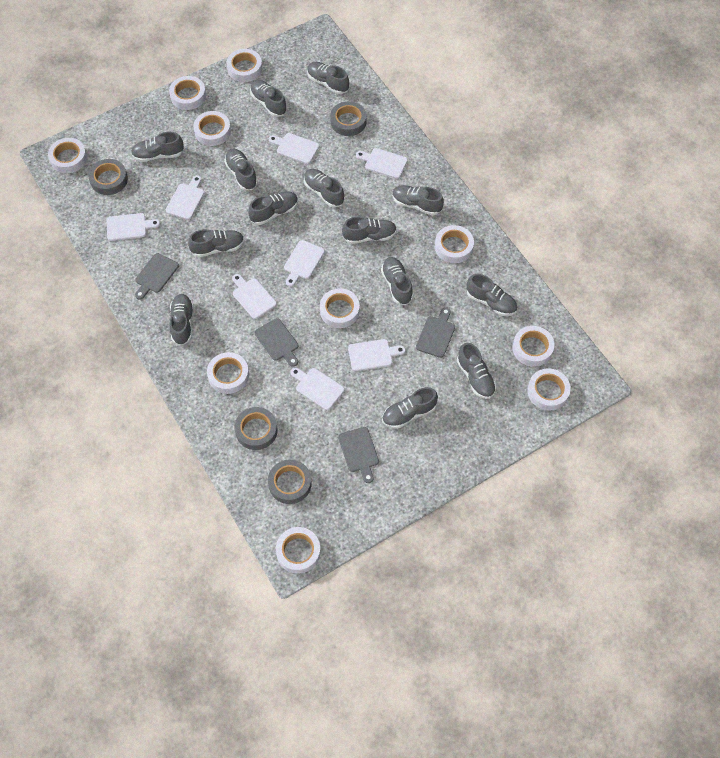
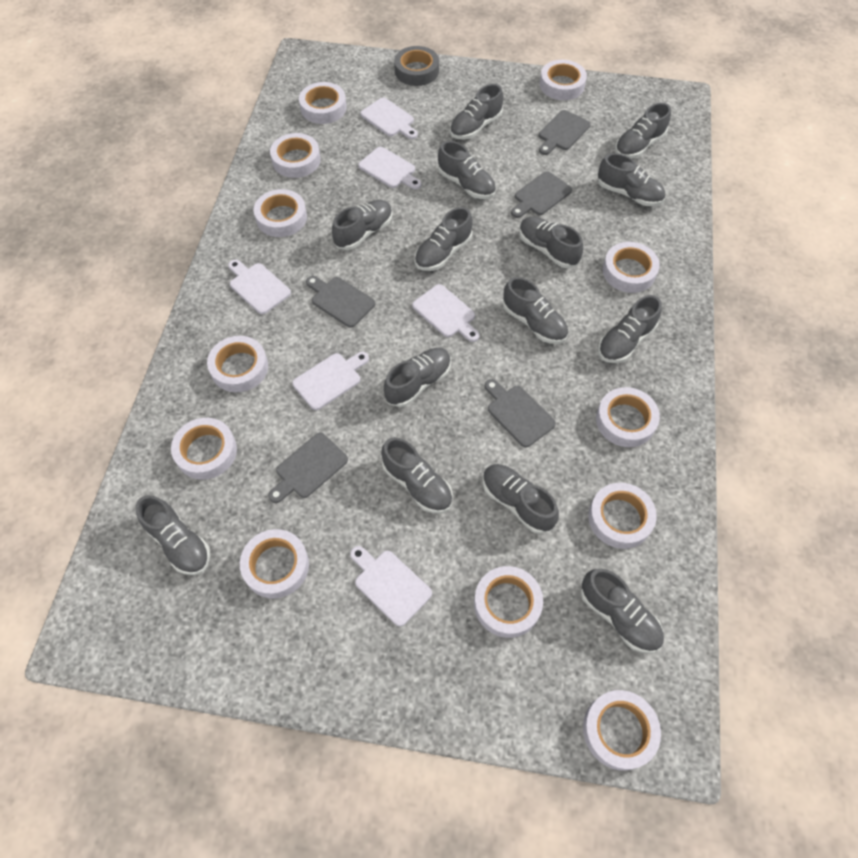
grey cutting board: 4 -> 5
grey tape: 4 -> 1
white cutting board: 8 -> 6
white tape: 10 -> 12

